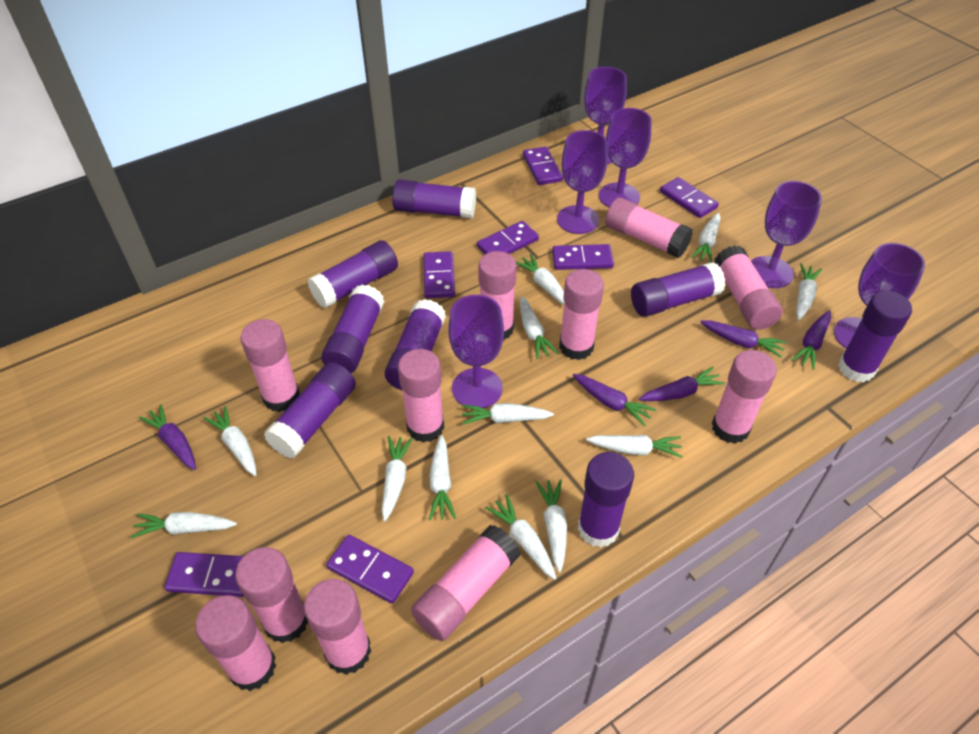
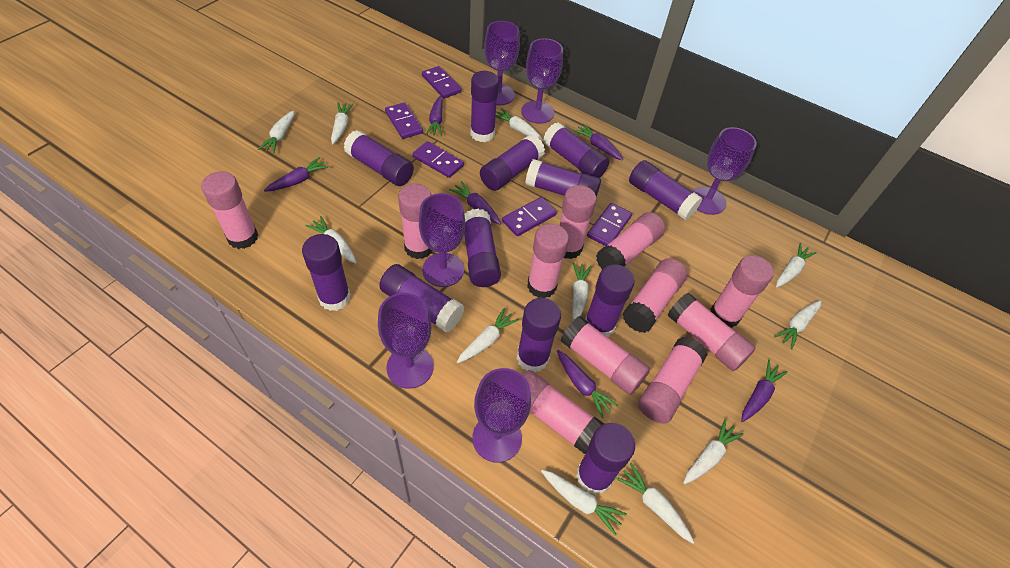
purple carrot: 5 -> 6
purple domino: 7 -> 5
purple glue stick: 8 -> 12
white carrot: 12 -> 11

